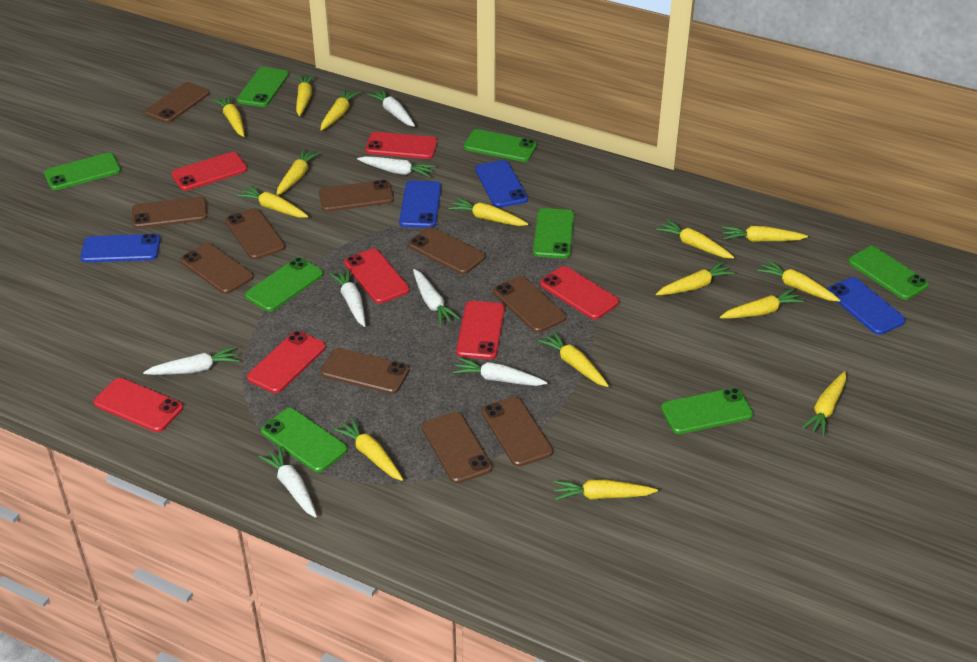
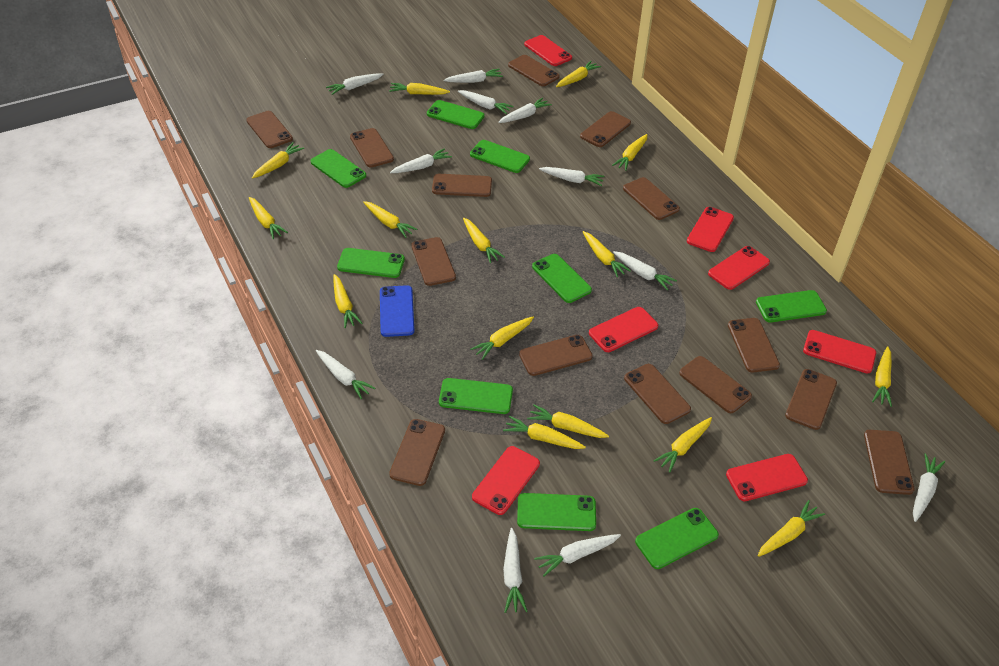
blue phone: 4 -> 1
brown phone: 10 -> 14
green phone: 8 -> 9
white carrot: 7 -> 11

